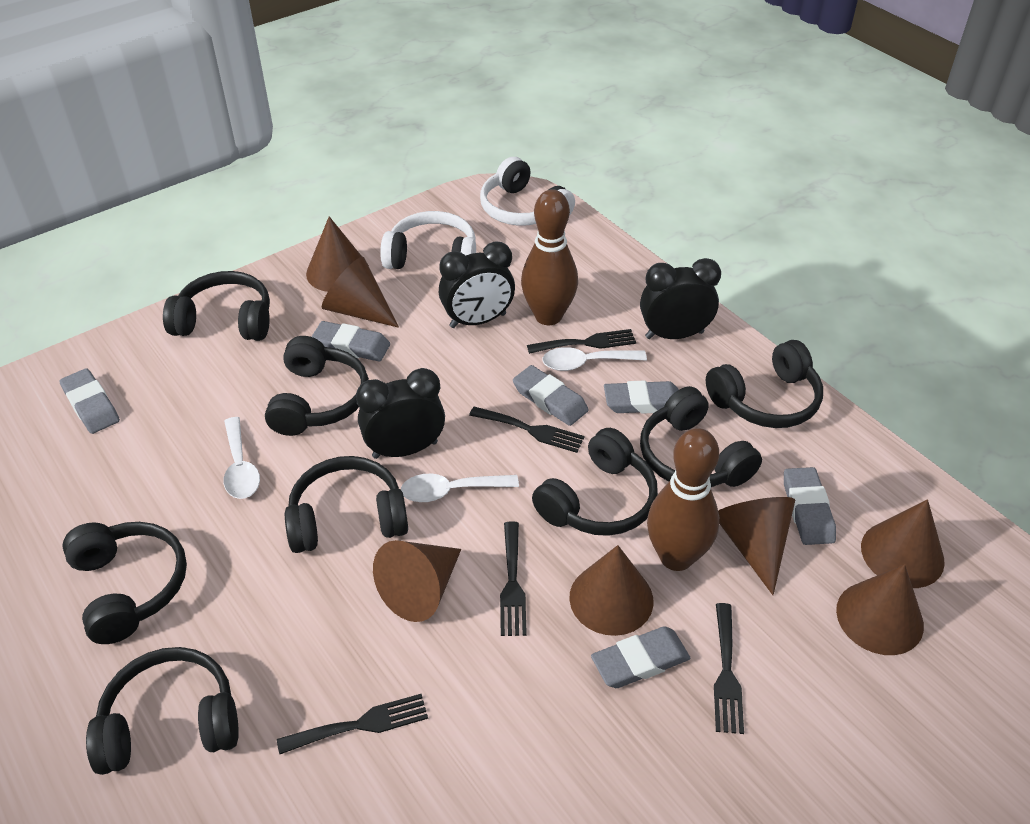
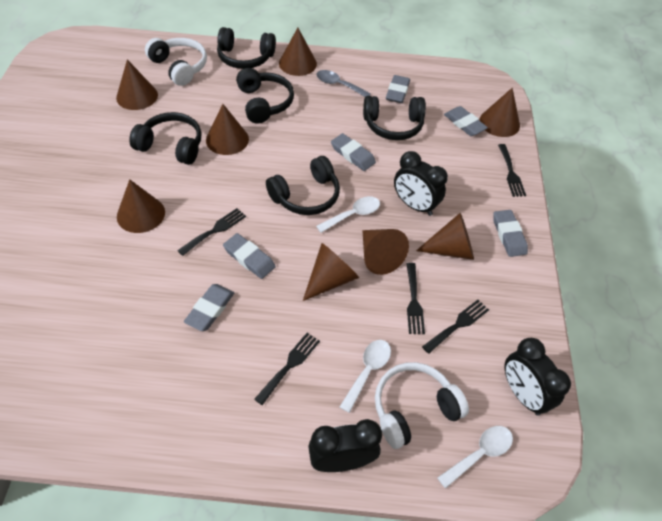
black headphones: 8 -> 5
brown bowling pin: 2 -> 0
brown cone: 7 -> 8
grey spoon: 0 -> 1

